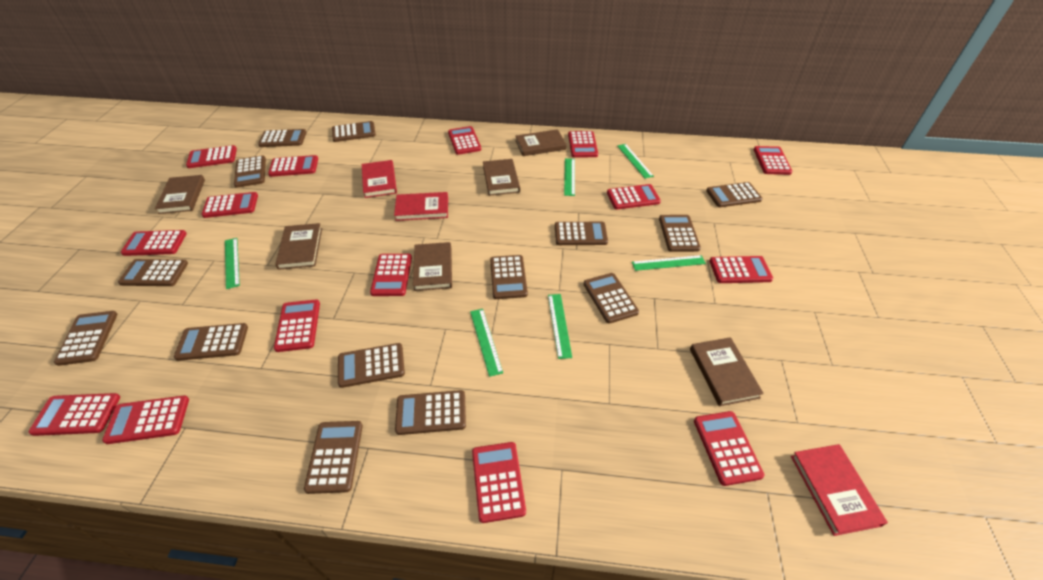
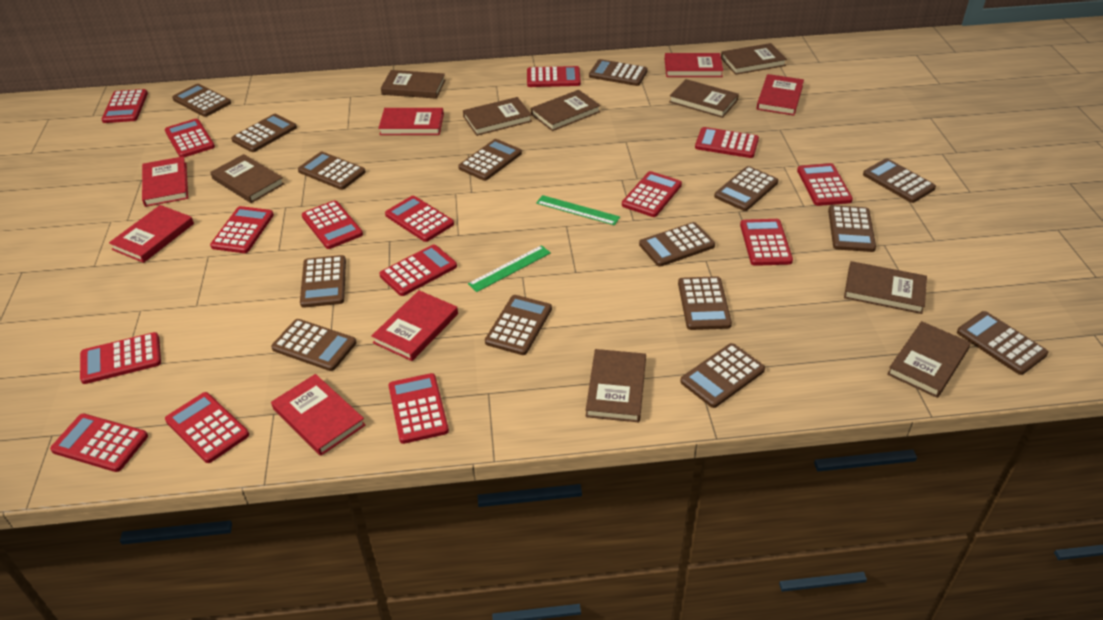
brown book: 6 -> 9
brown calculator: 14 -> 15
green ruler: 6 -> 2
red book: 3 -> 7

